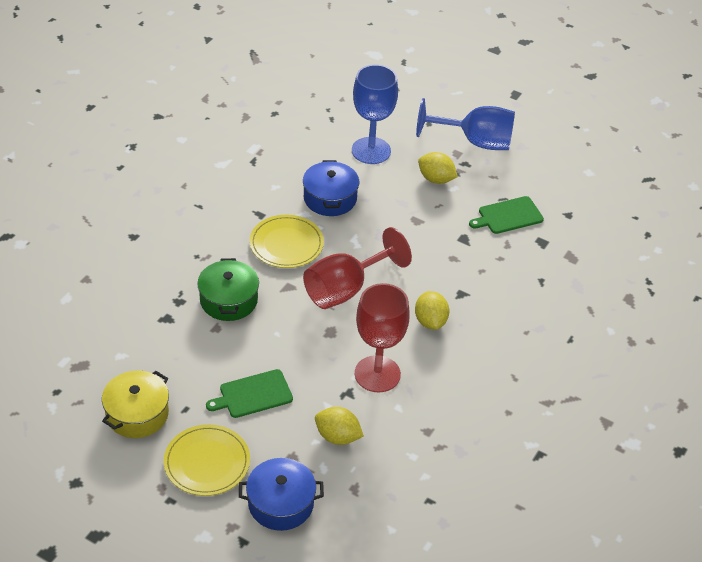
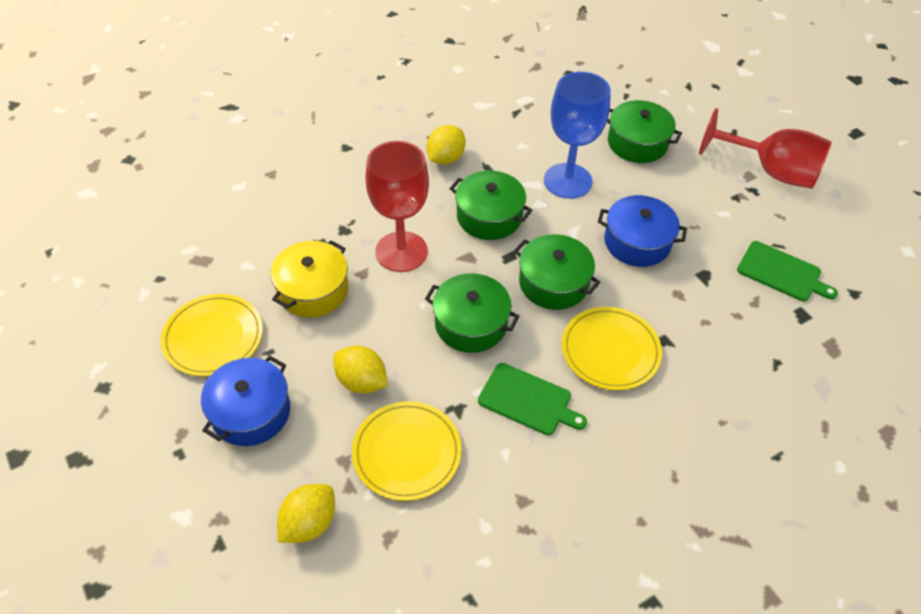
blue goblet: 2 -> 1
green pot: 1 -> 4
yellow plate: 2 -> 3

